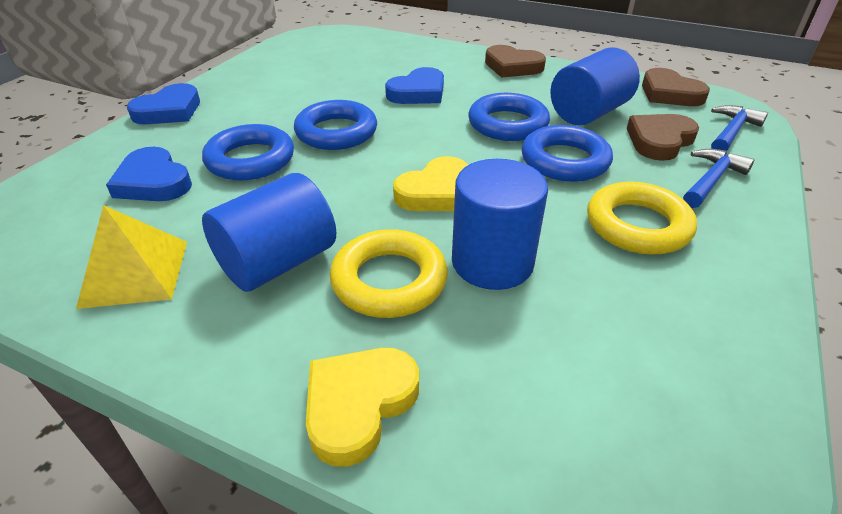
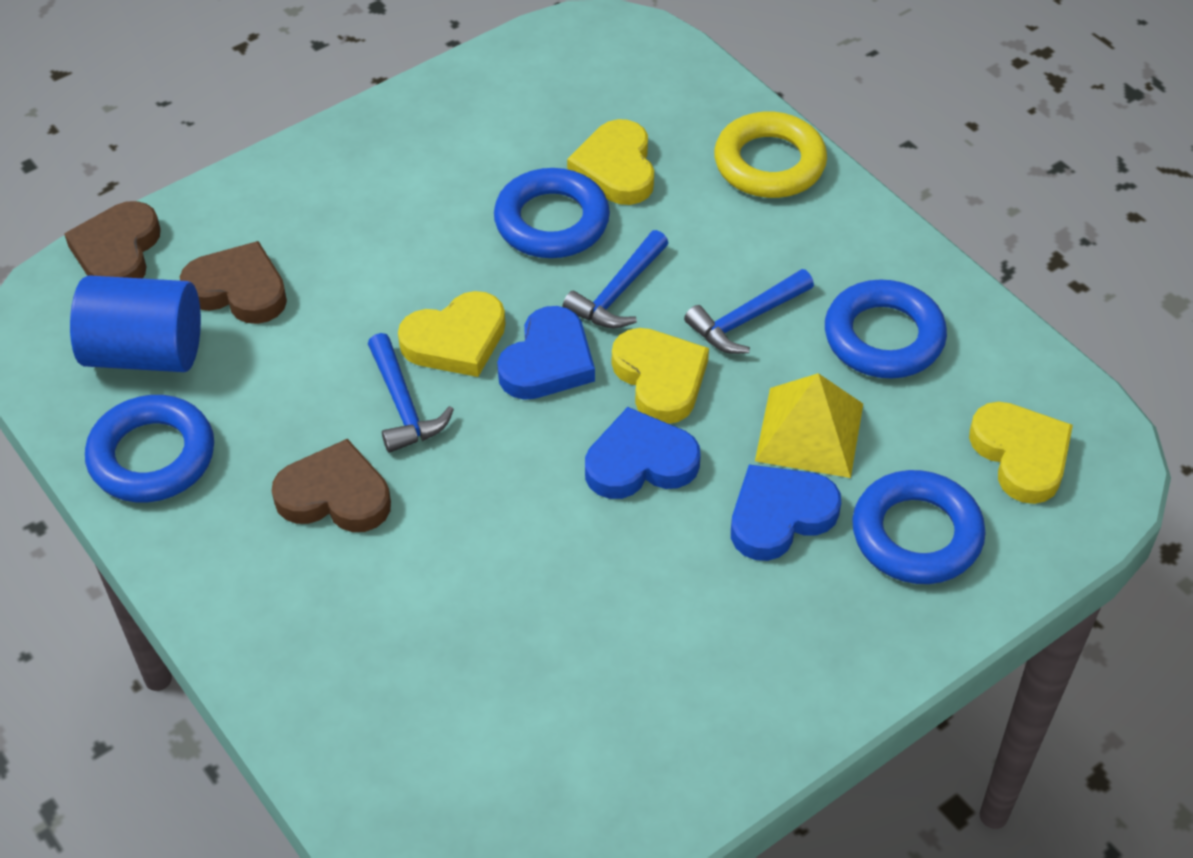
blue cylinder: 3 -> 1
blue hammer: 2 -> 3
yellow heart: 2 -> 4
yellow ring: 2 -> 1

